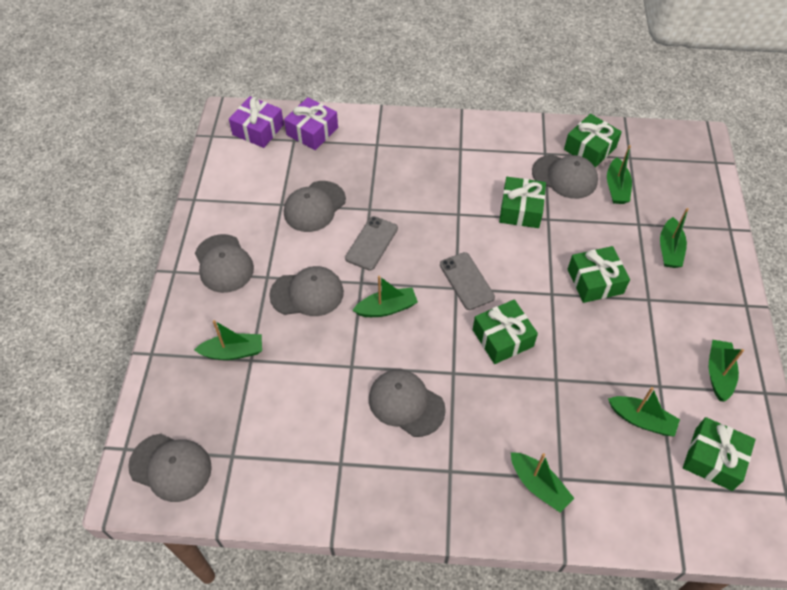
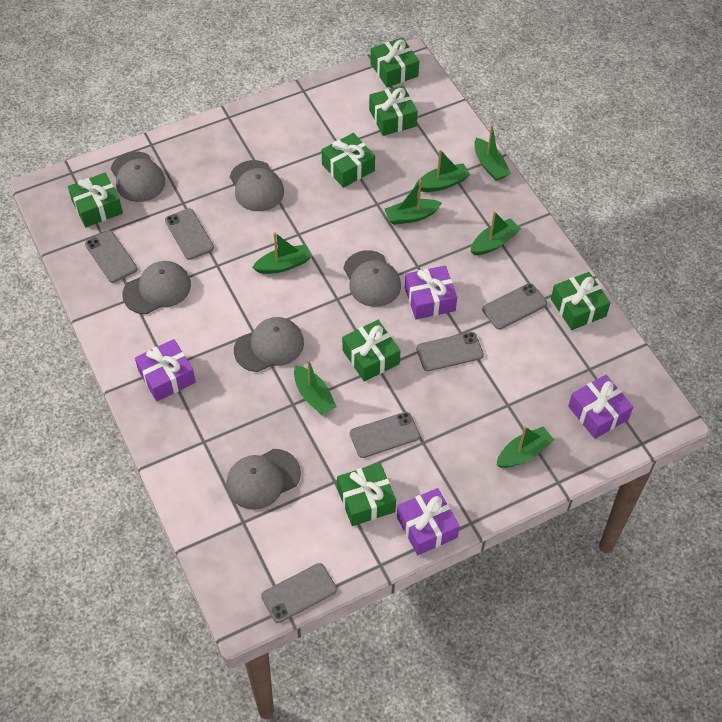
green gift: 5 -> 7
grey phone: 2 -> 6
purple gift: 2 -> 4

